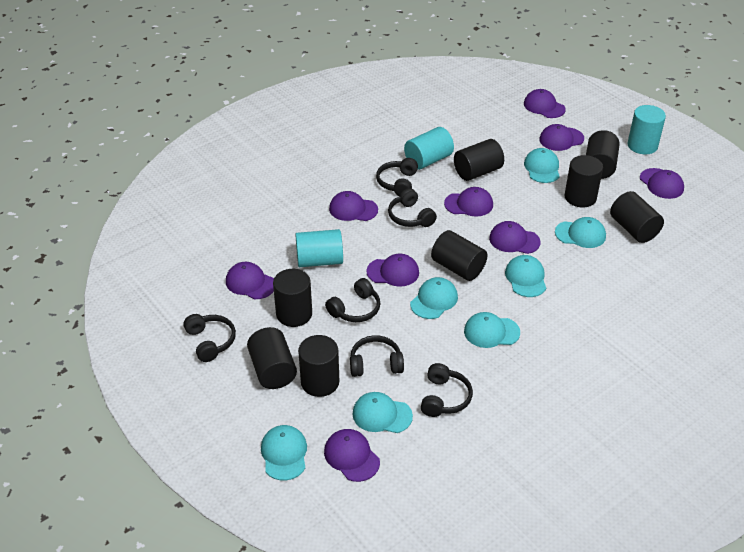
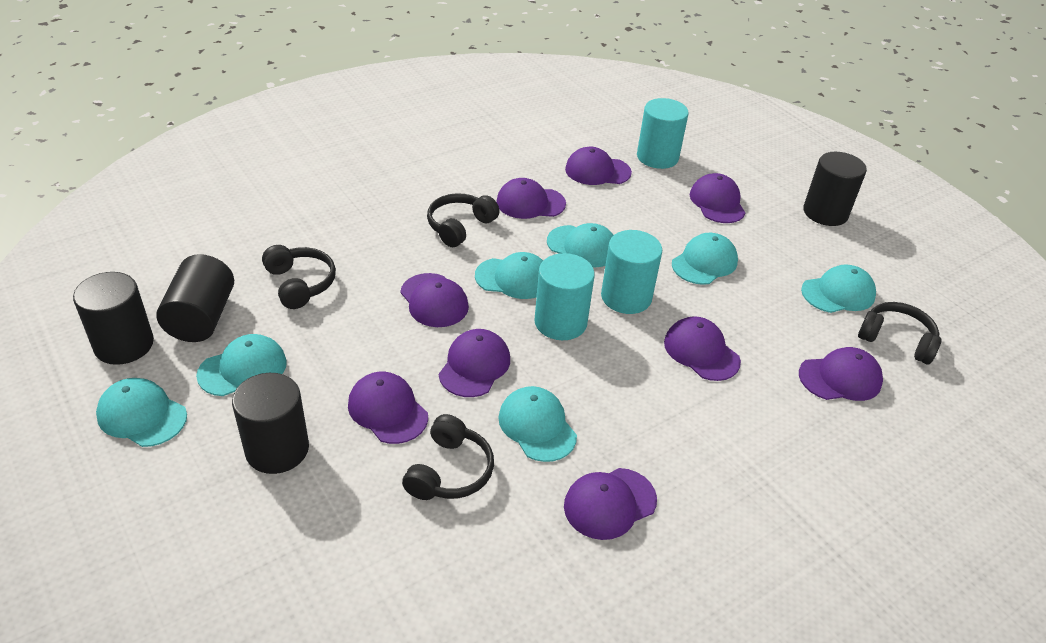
black cylinder: 8 -> 4
black headphones: 6 -> 4

